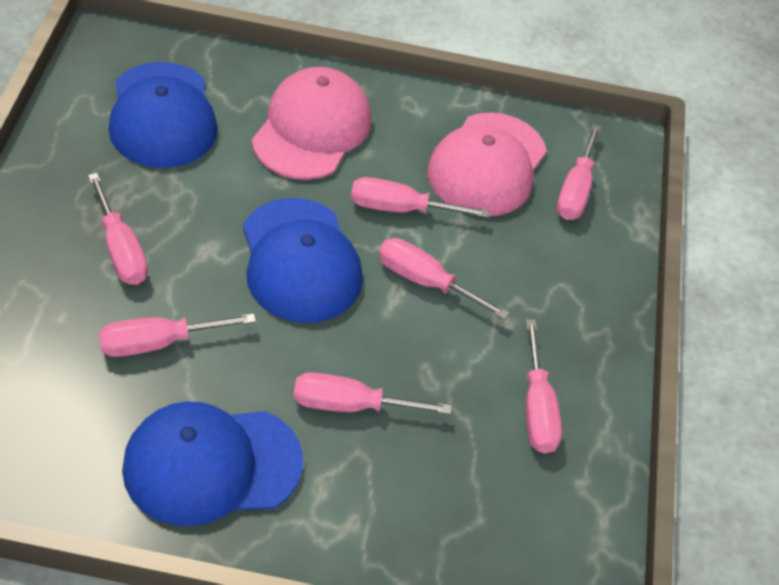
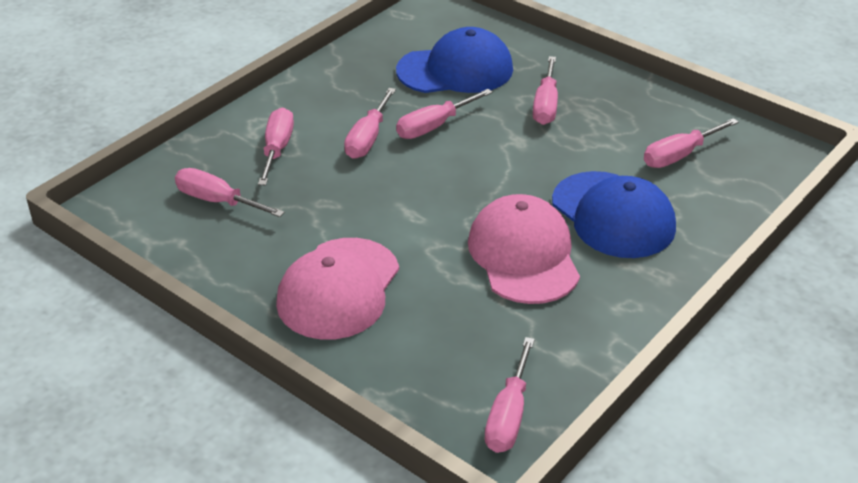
blue cap: 3 -> 2

